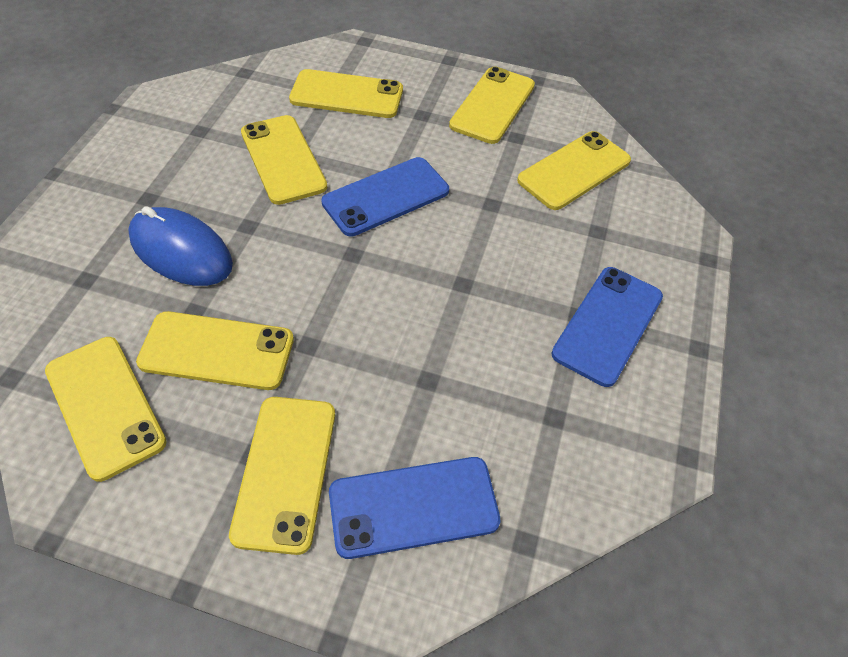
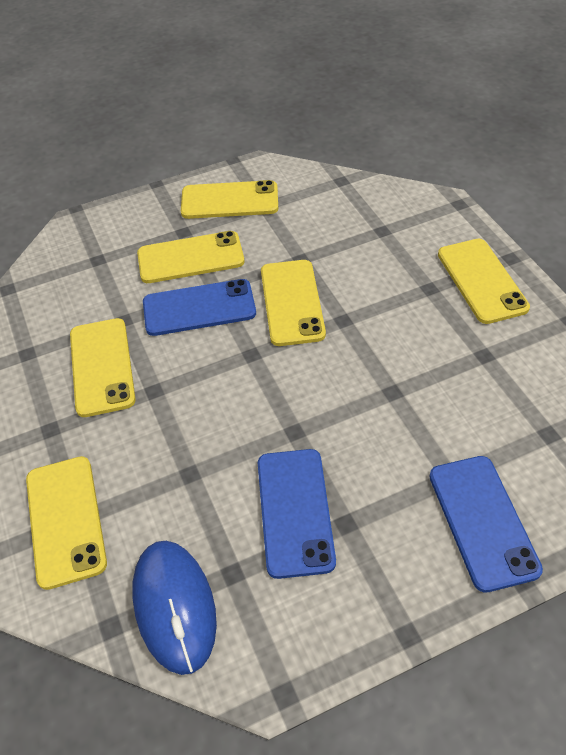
yellow phone: 7 -> 6

